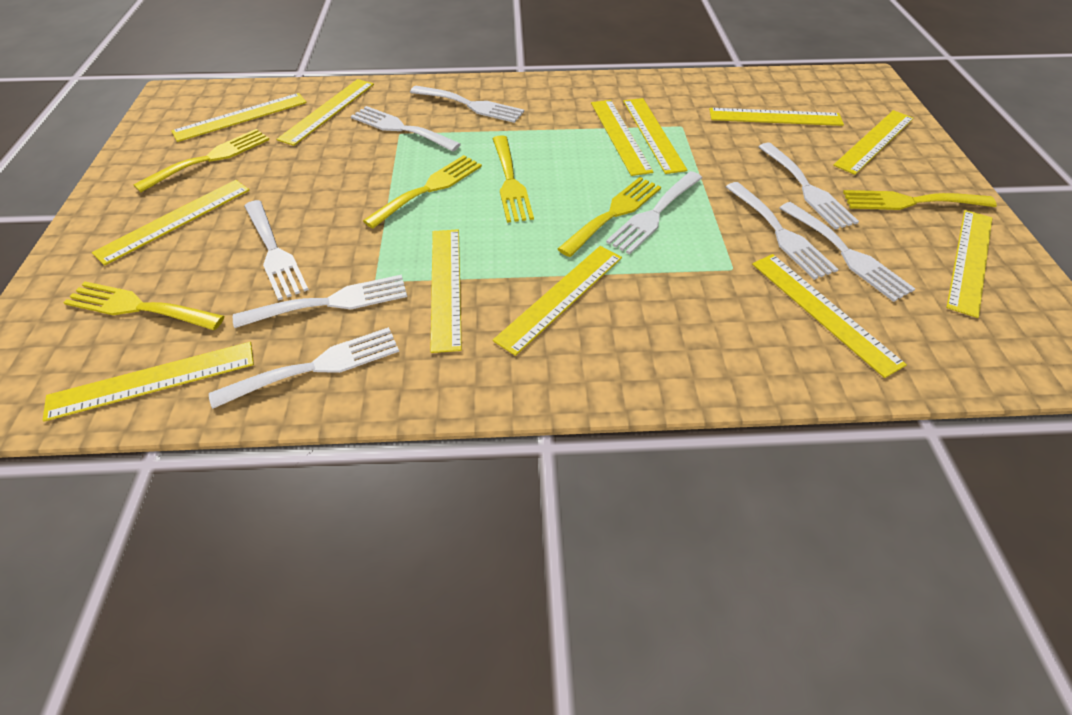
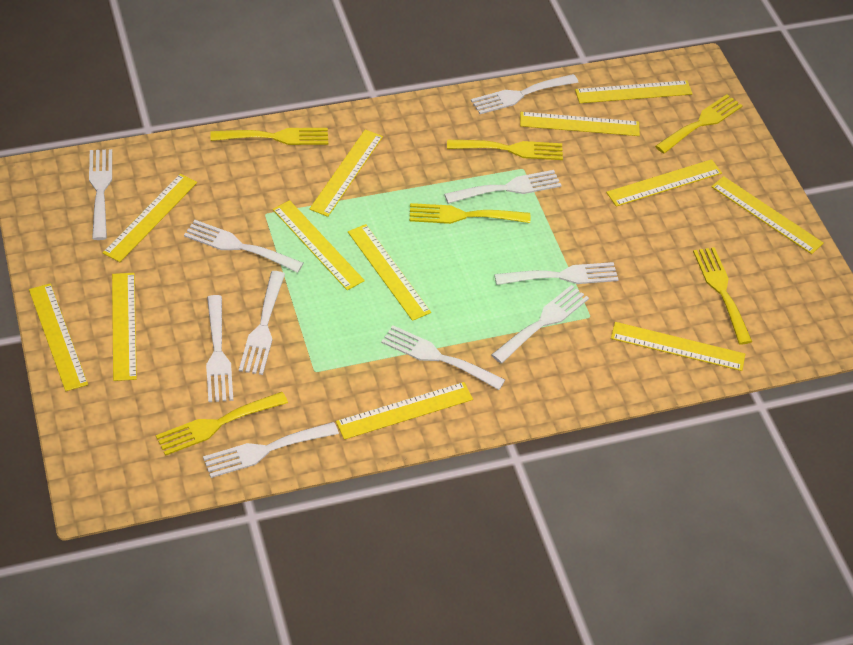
white fork: 9 -> 10

